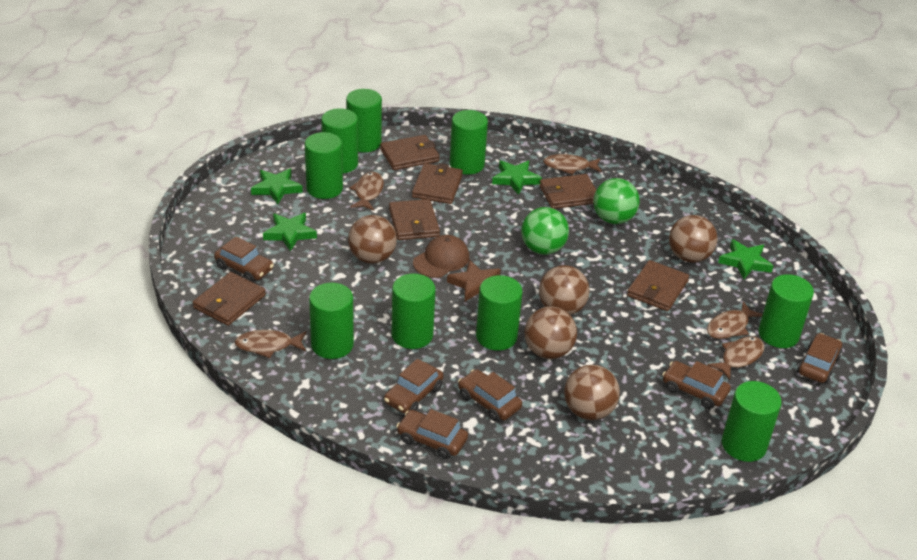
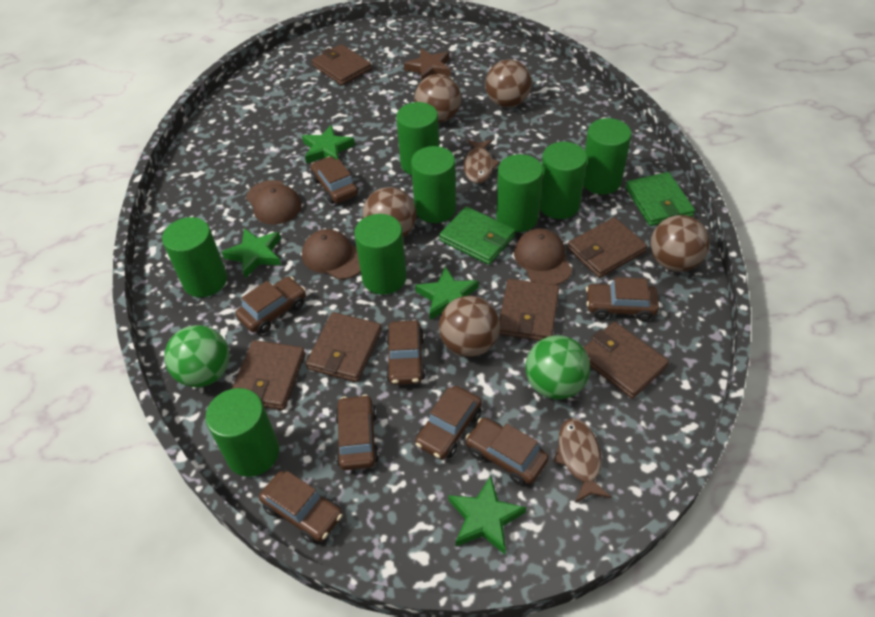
brown cap: 1 -> 3
brown car: 6 -> 8
brown fish: 5 -> 2
green cylinder: 9 -> 8
green wallet: 0 -> 2

